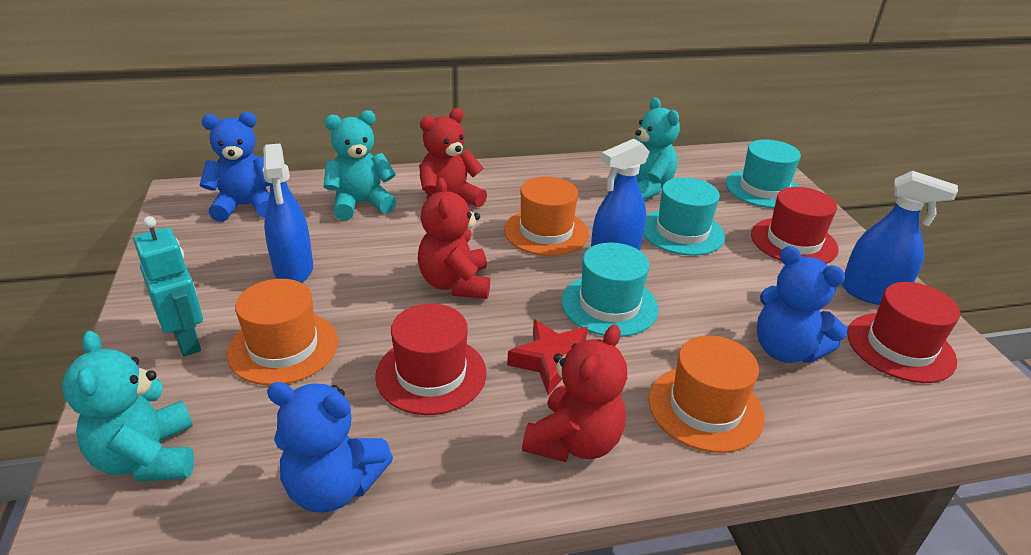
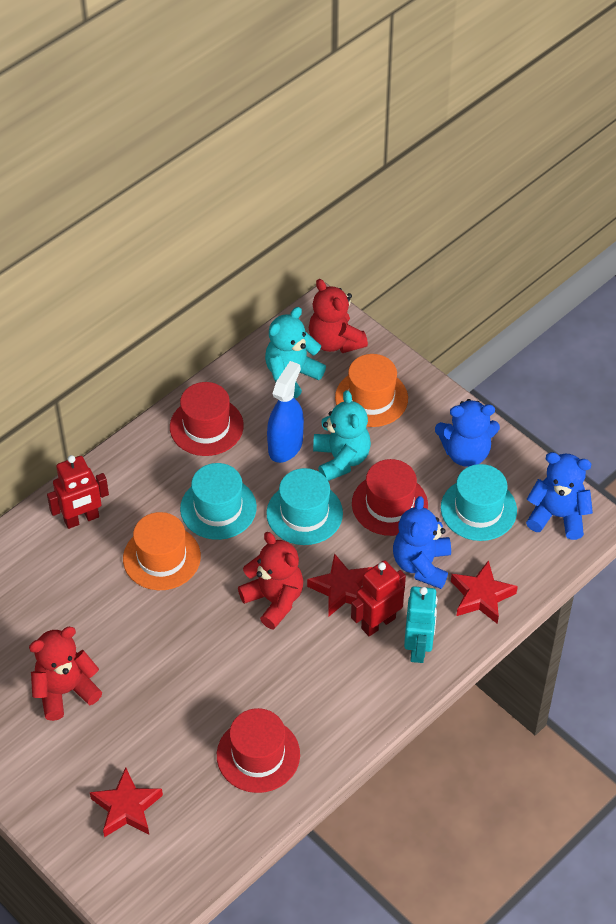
blue spray bottle: 3 -> 1
orange hat: 3 -> 2
red robot: 0 -> 2
red star: 1 -> 3
turquoise teddy bear: 3 -> 2

